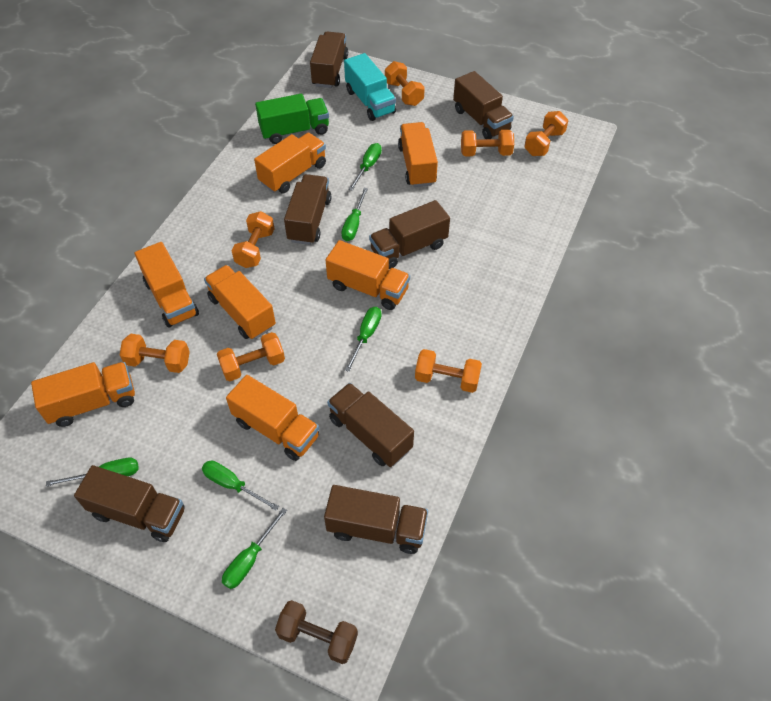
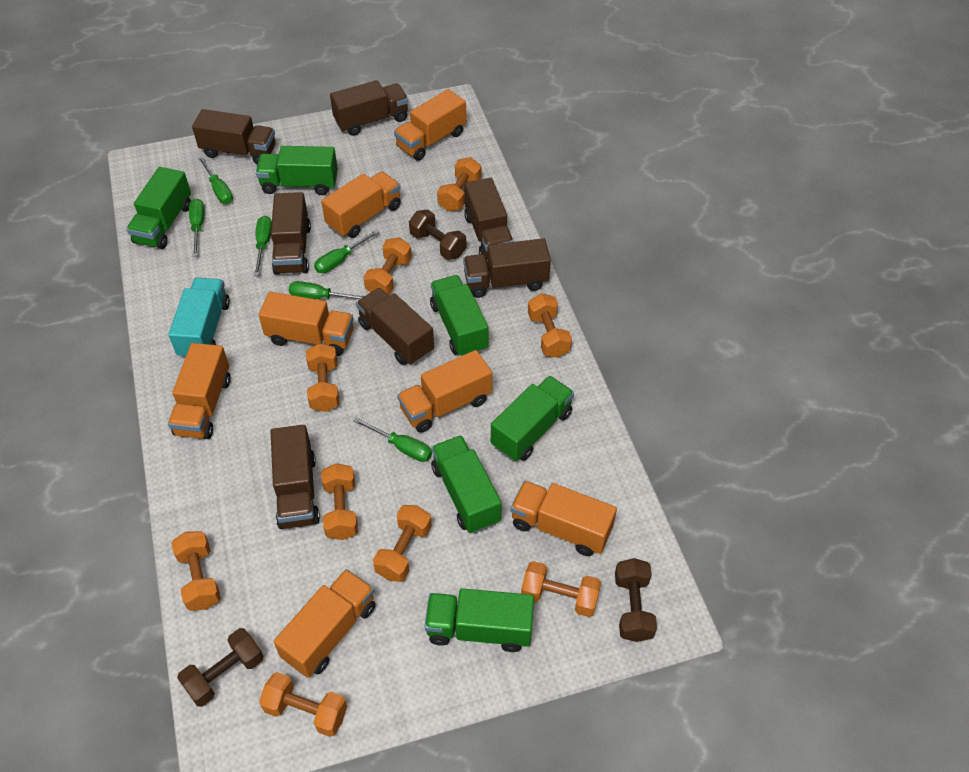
brown dumbbell: 1 -> 3
green truck: 1 -> 6
orange dumbbell: 7 -> 9

